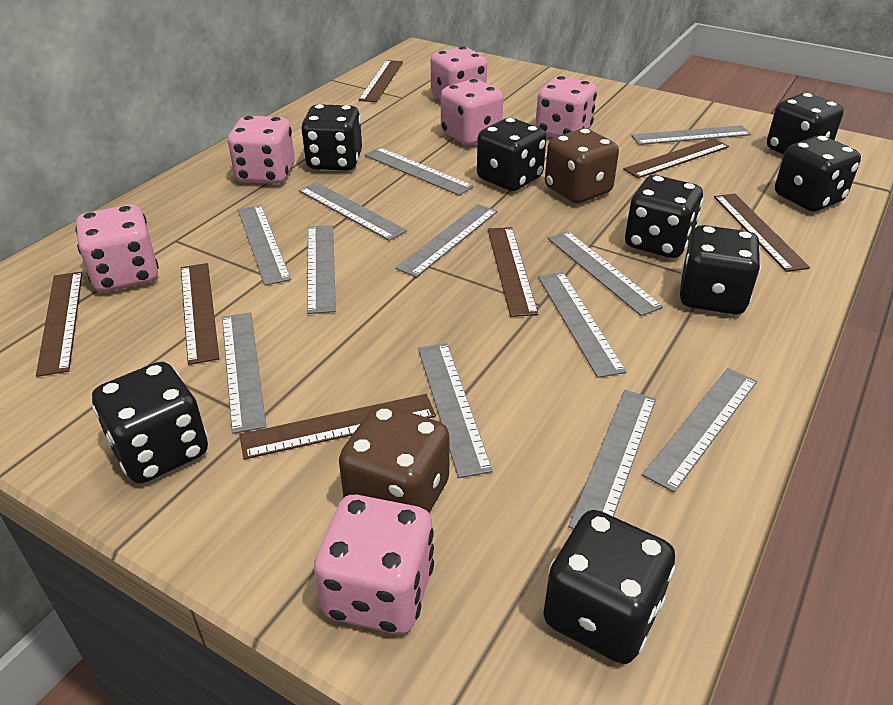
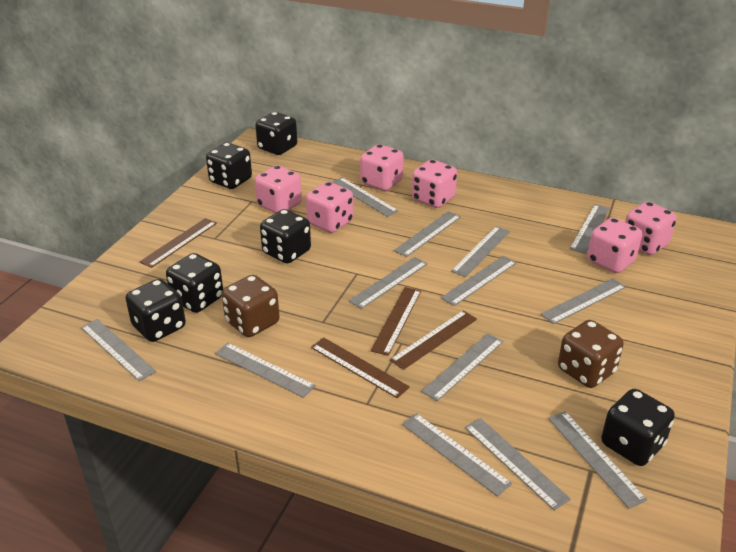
black dice: 8 -> 6
brown ruler: 7 -> 4
grey ruler: 12 -> 13

